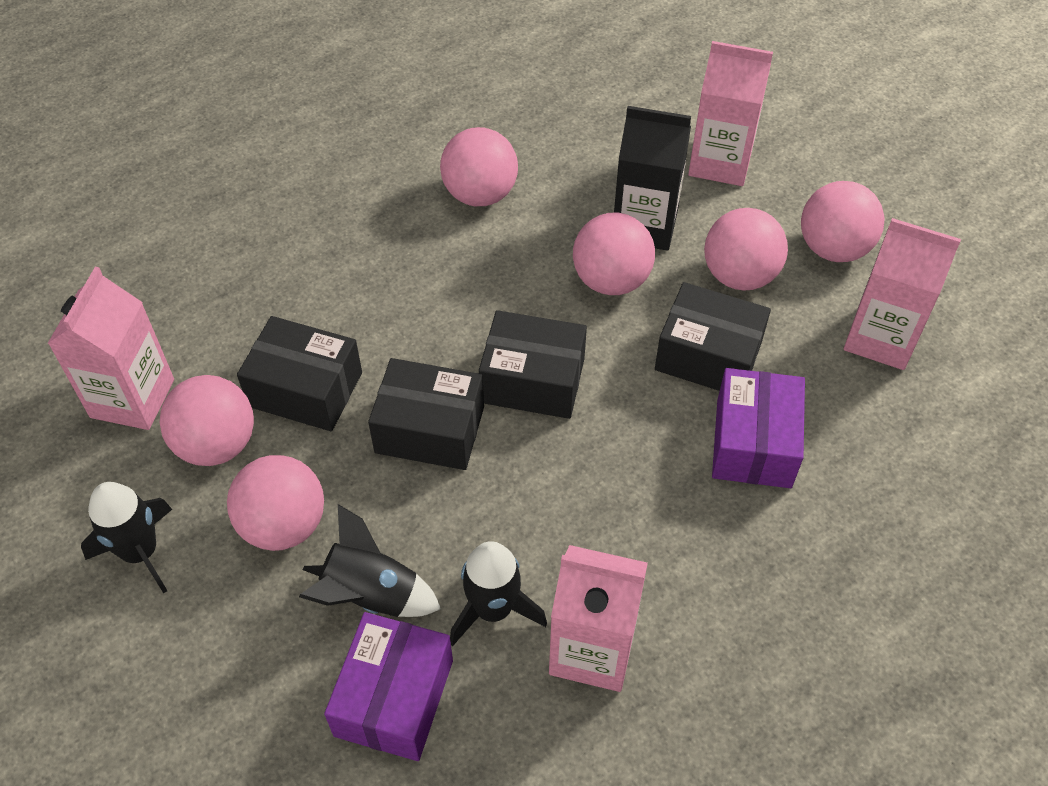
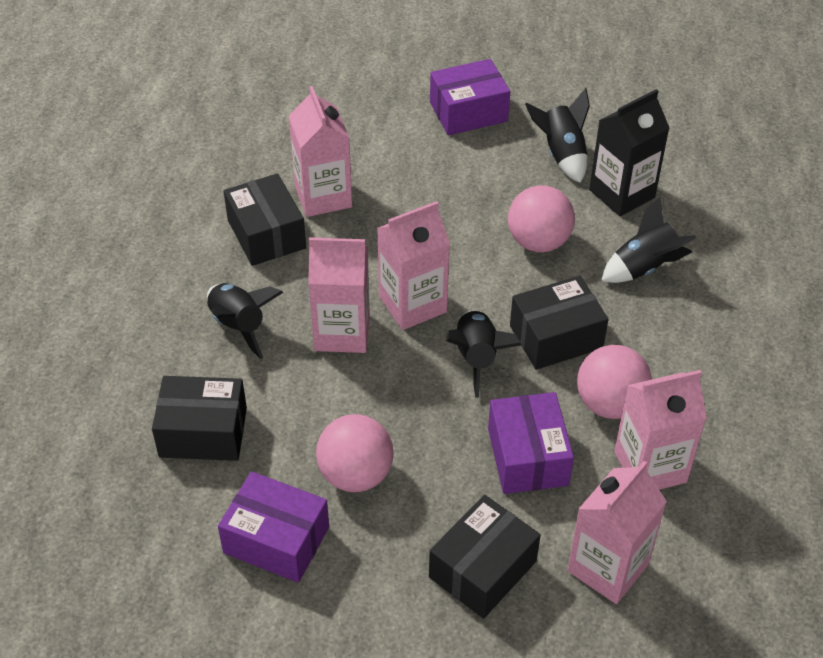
black rocket: 3 -> 4
pink ball: 6 -> 3
pink carton: 4 -> 5
purple box: 2 -> 3

